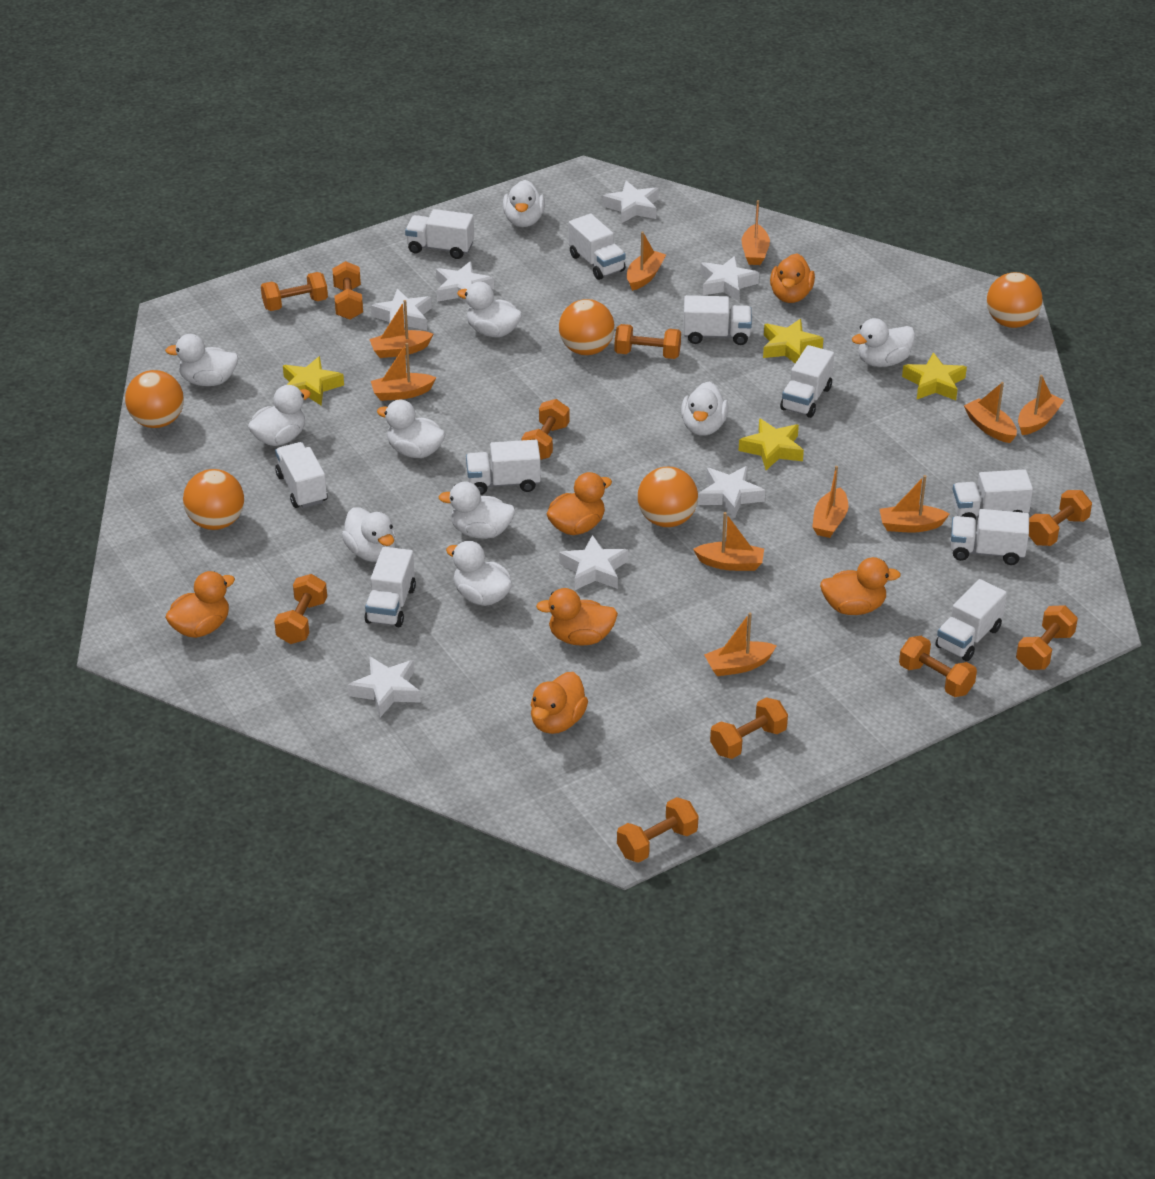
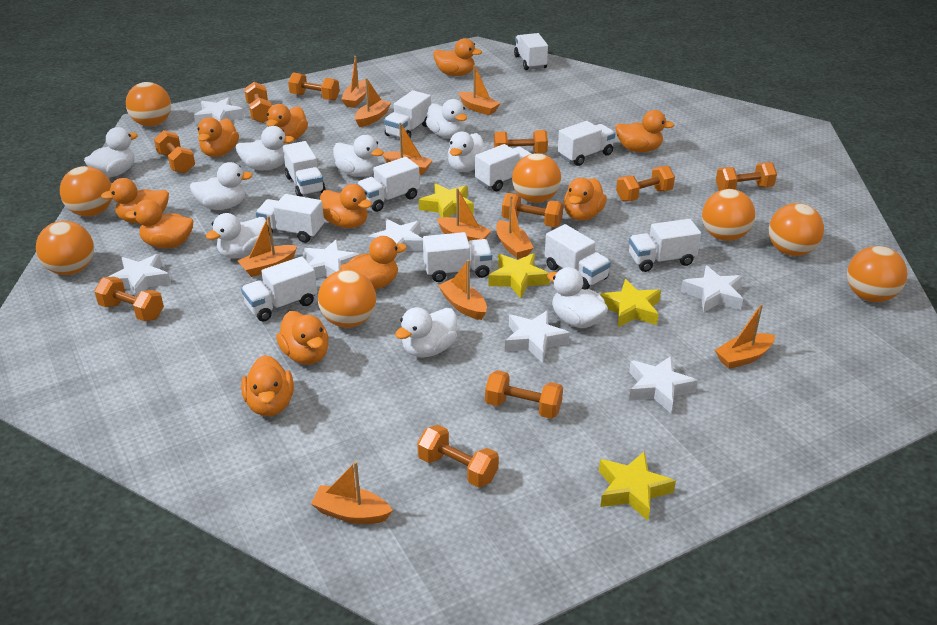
orange ball: 5 -> 8
orange duck: 6 -> 11
white duck: 10 -> 9
white truck: 10 -> 11

